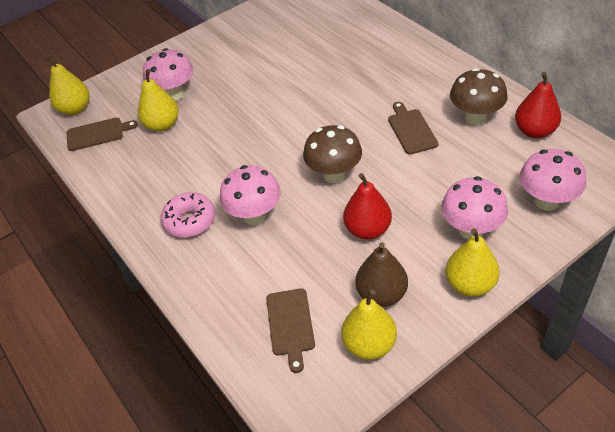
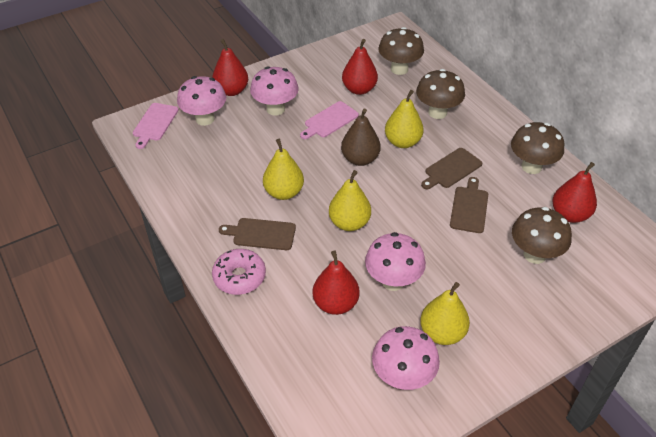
brown mushroom: 2 -> 4
pink cutting board: 0 -> 2
red pear: 2 -> 4

